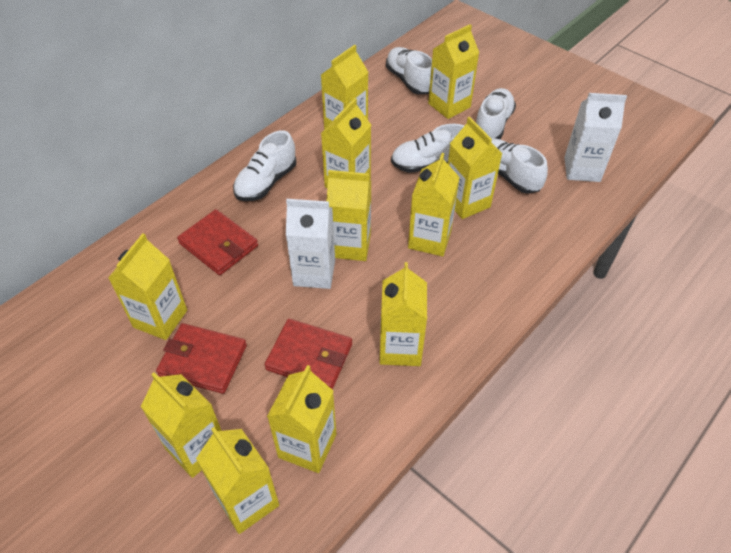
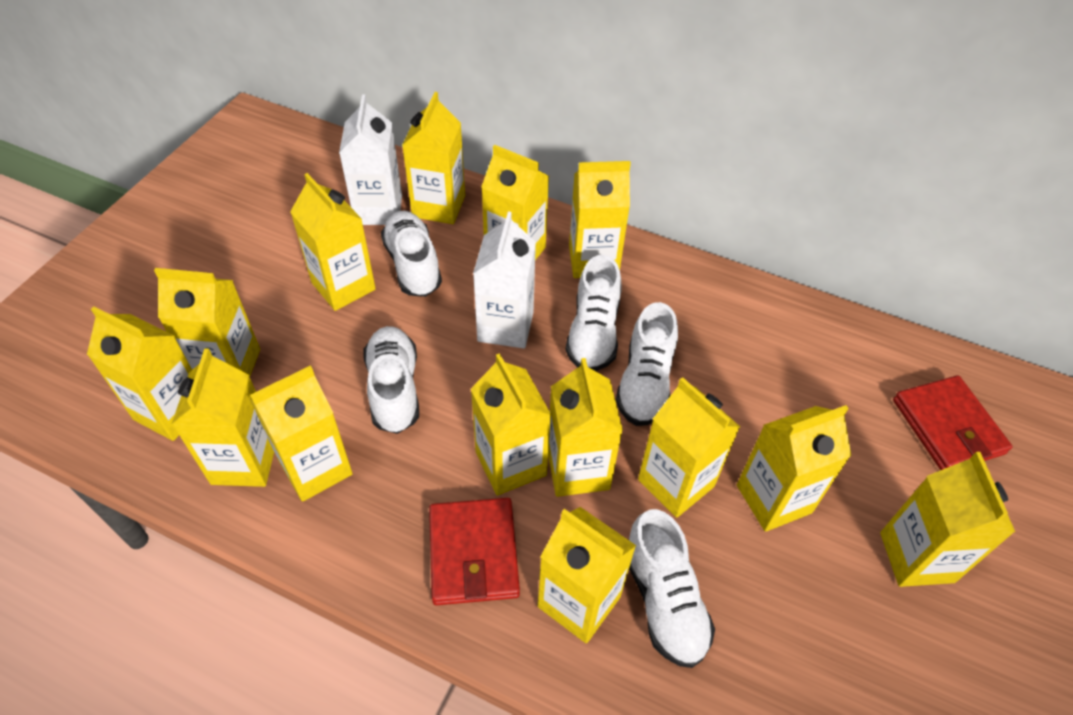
red wallet: 3 -> 2
yellow carton: 11 -> 14

